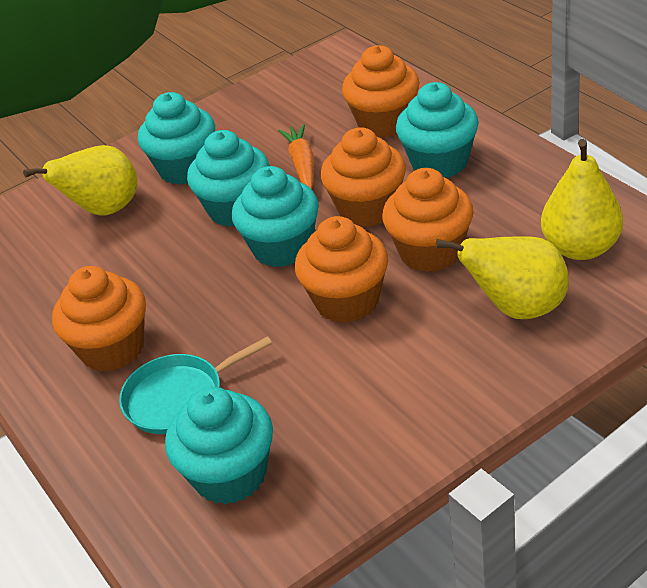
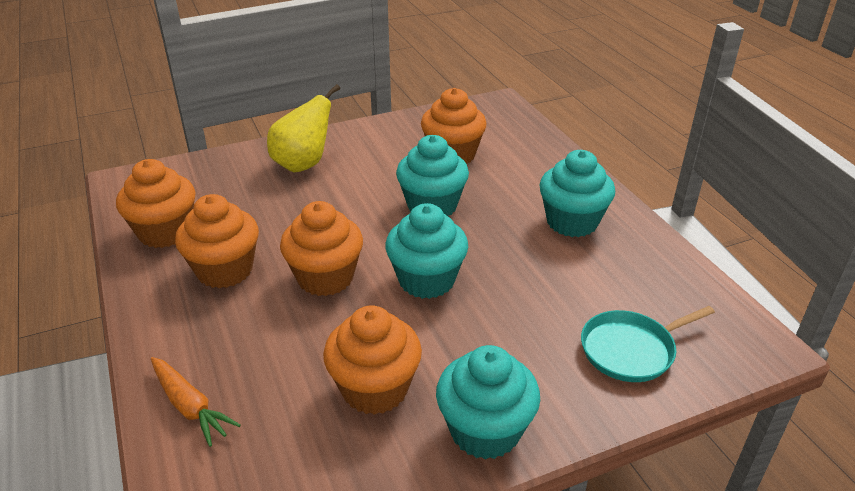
turquoise cupcake: 5 -> 4
yellow pear: 3 -> 1

